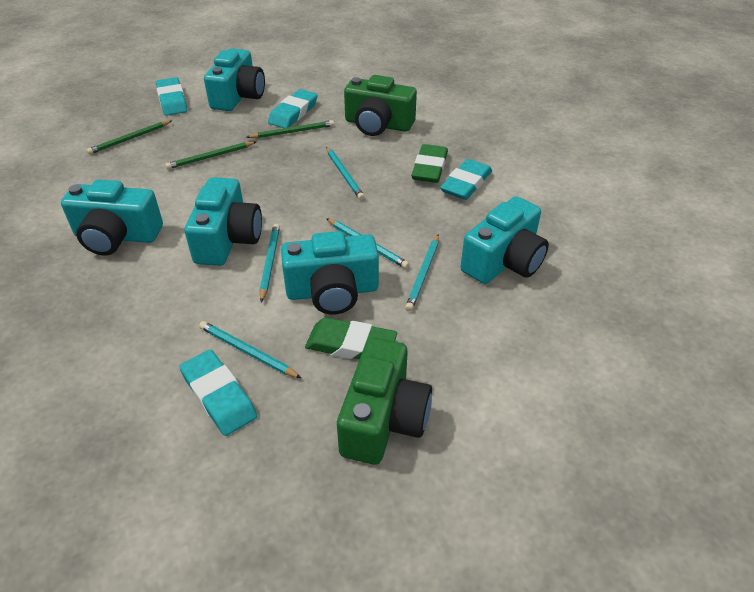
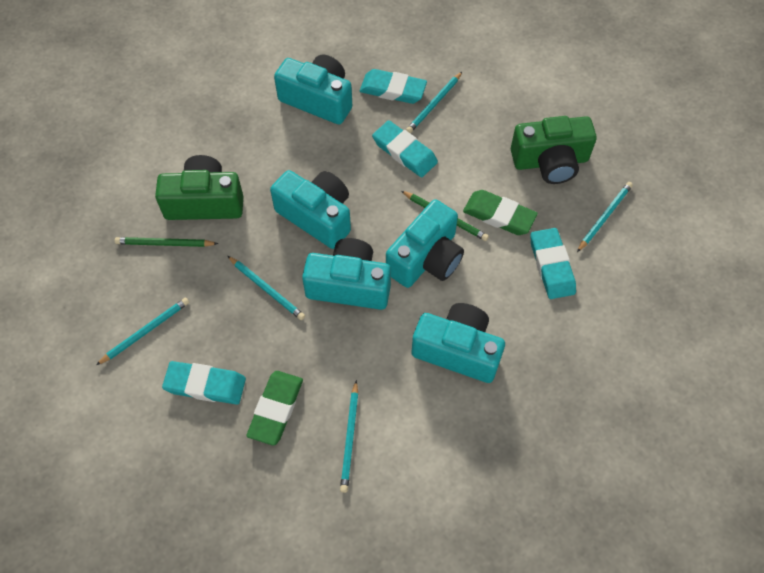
green pencil: 3 -> 2

